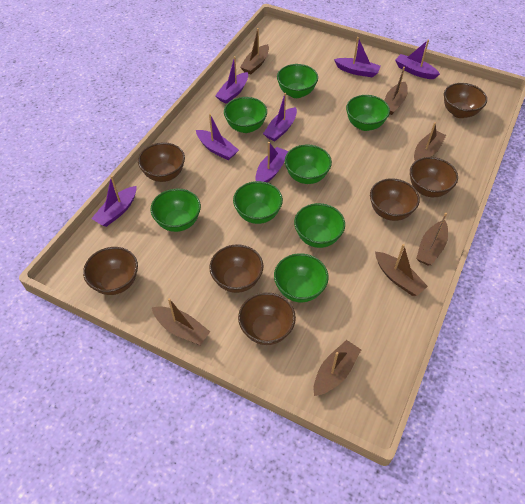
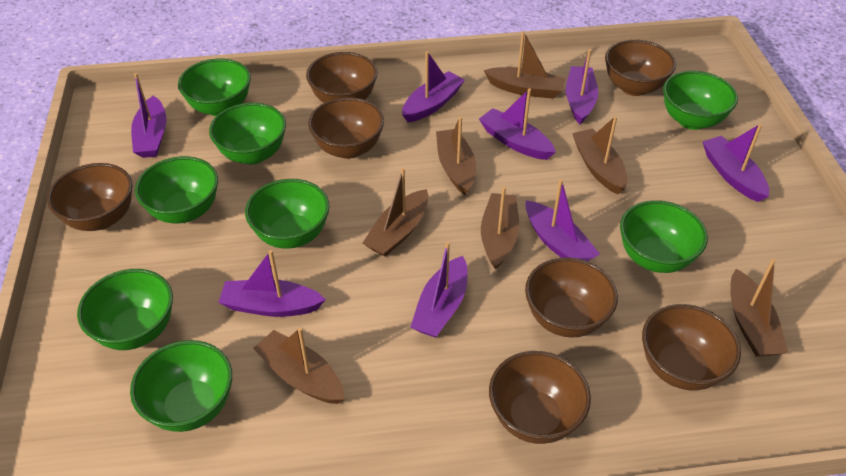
purple boat: 7 -> 8

